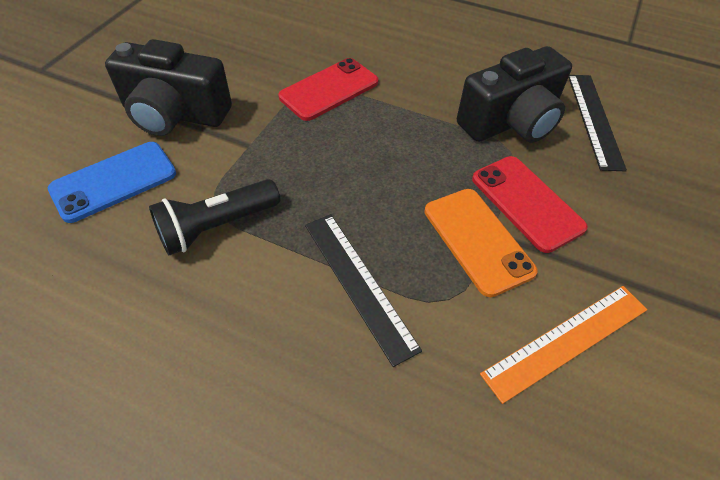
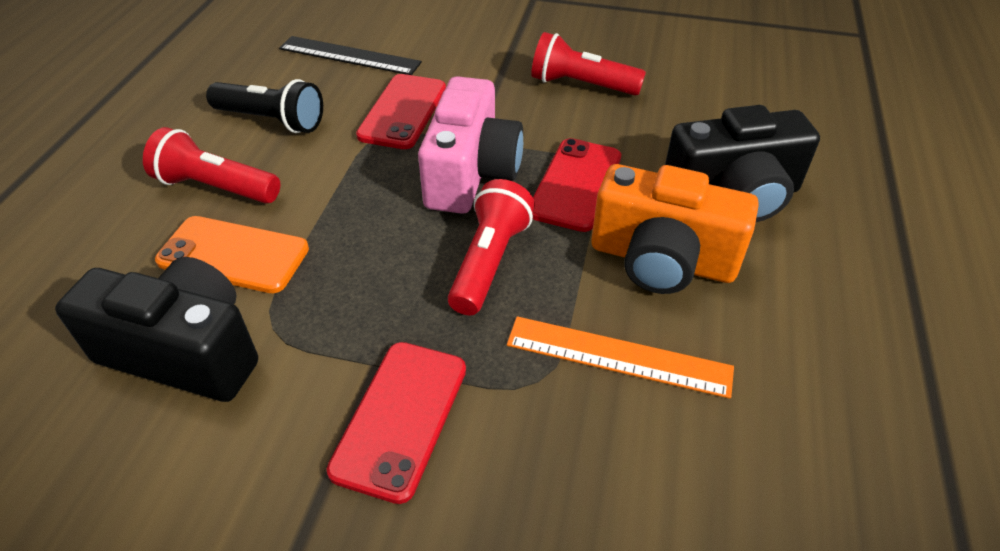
black ruler: 2 -> 1
blue phone: 1 -> 0
orange camera: 0 -> 1
pink camera: 0 -> 1
red flashlight: 0 -> 3
red phone: 2 -> 3

